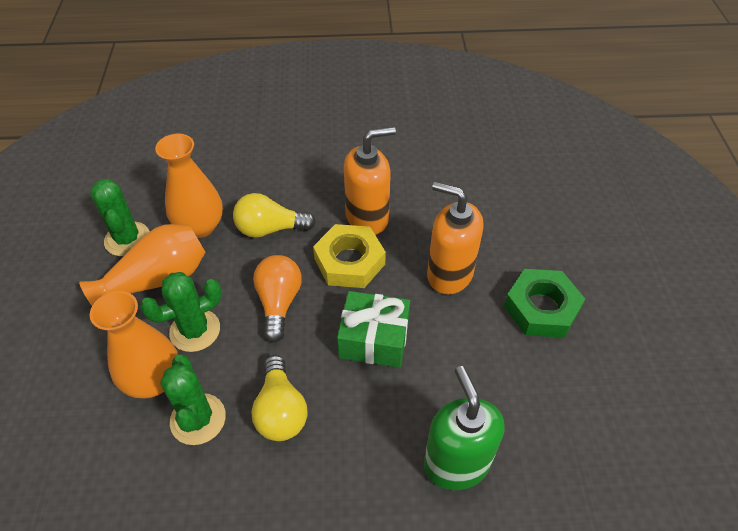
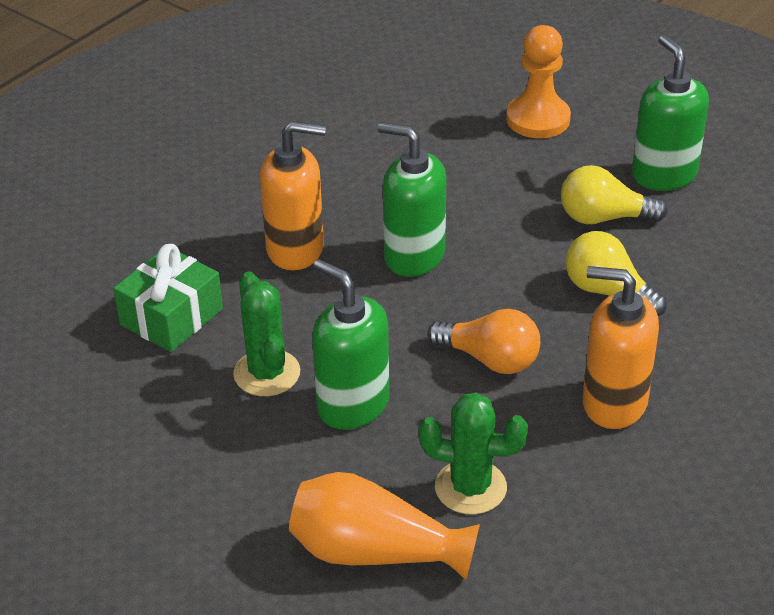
green cactus: 3 -> 2
green nut: 1 -> 0
green soap dispenser: 1 -> 3
orange pawn: 0 -> 1
orange vase: 3 -> 1
yellow nut: 1 -> 0

